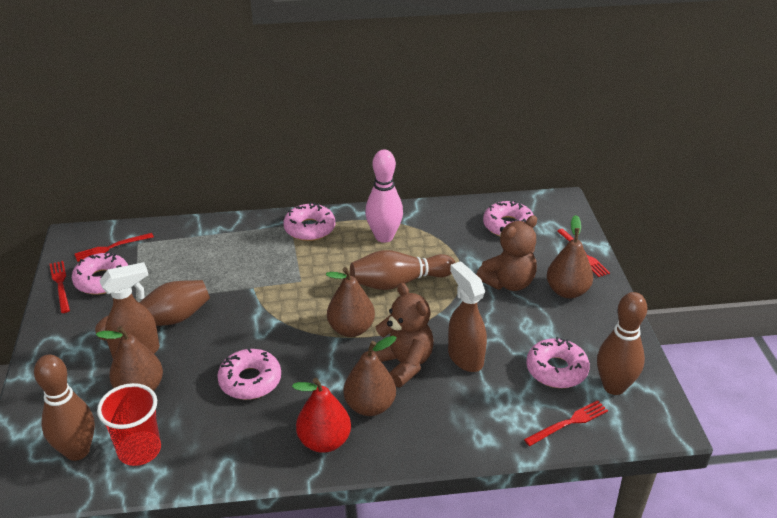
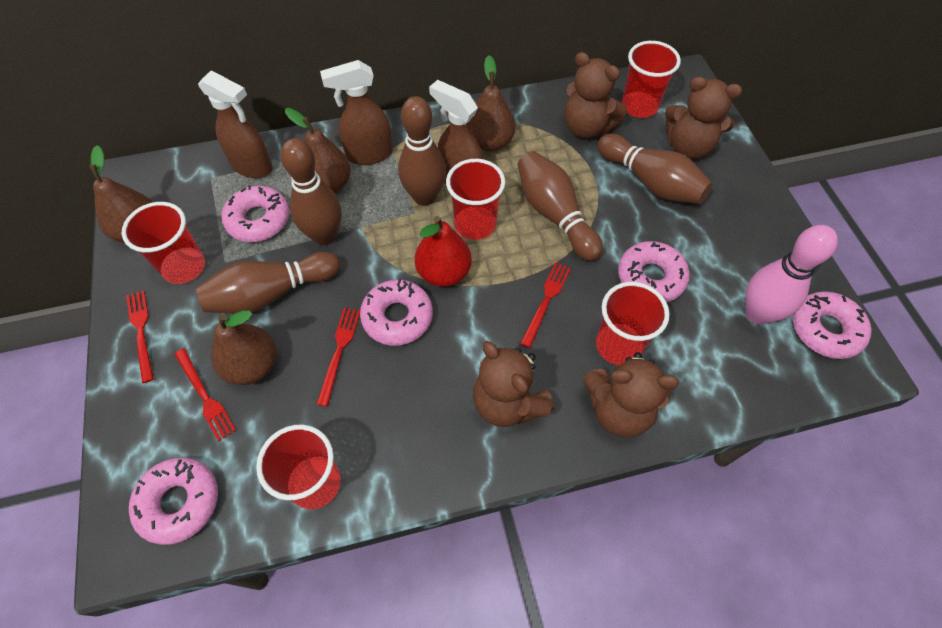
brown bowling pin: 4 -> 5
brown spray bottle: 2 -> 3
brown teddy bear: 2 -> 4
red cup: 1 -> 5

